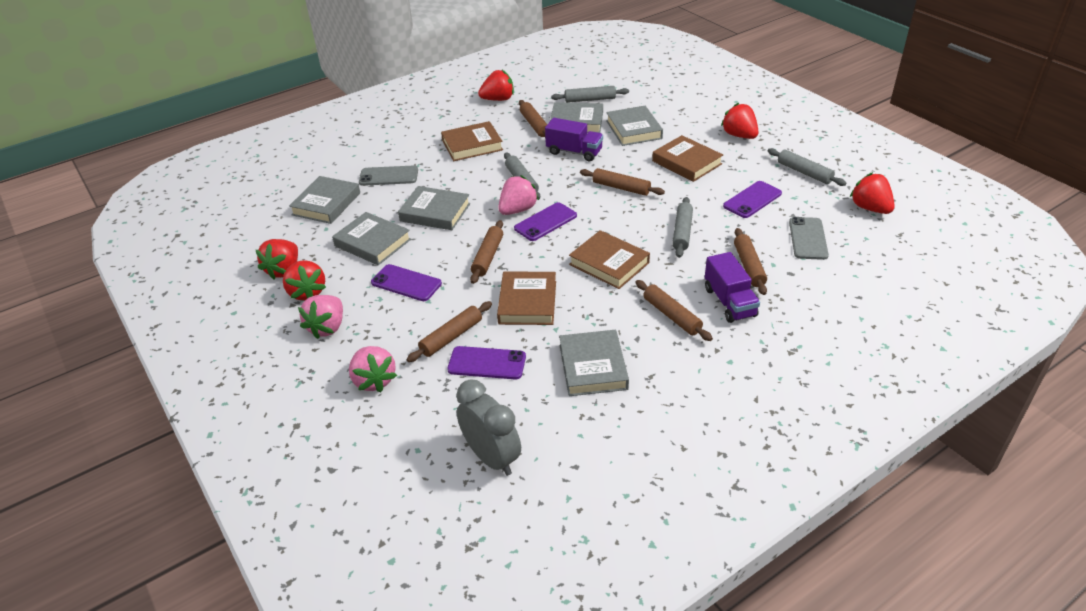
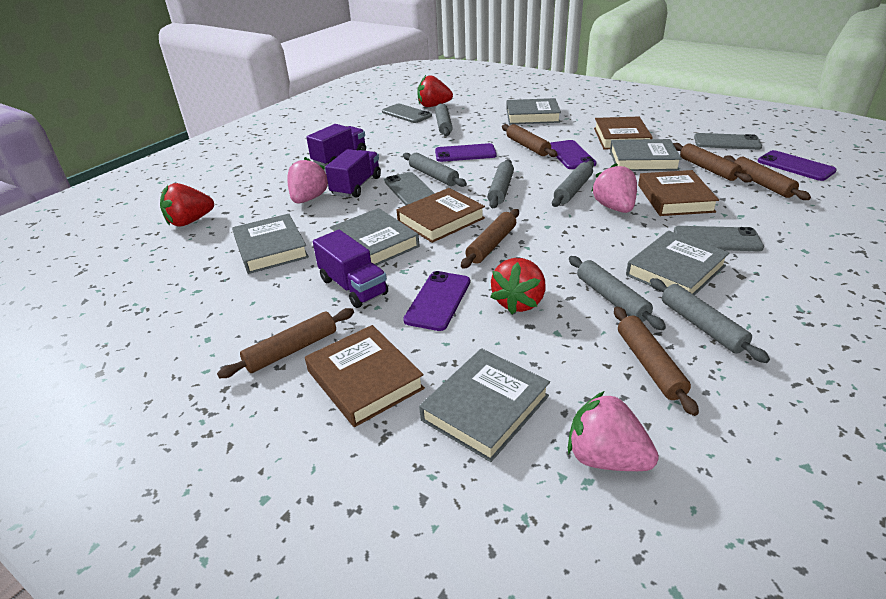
grey clock: 1 -> 0
grey phone: 2 -> 4
grey rolling pin: 4 -> 6
purple truck: 2 -> 3
red strawberry: 5 -> 3

